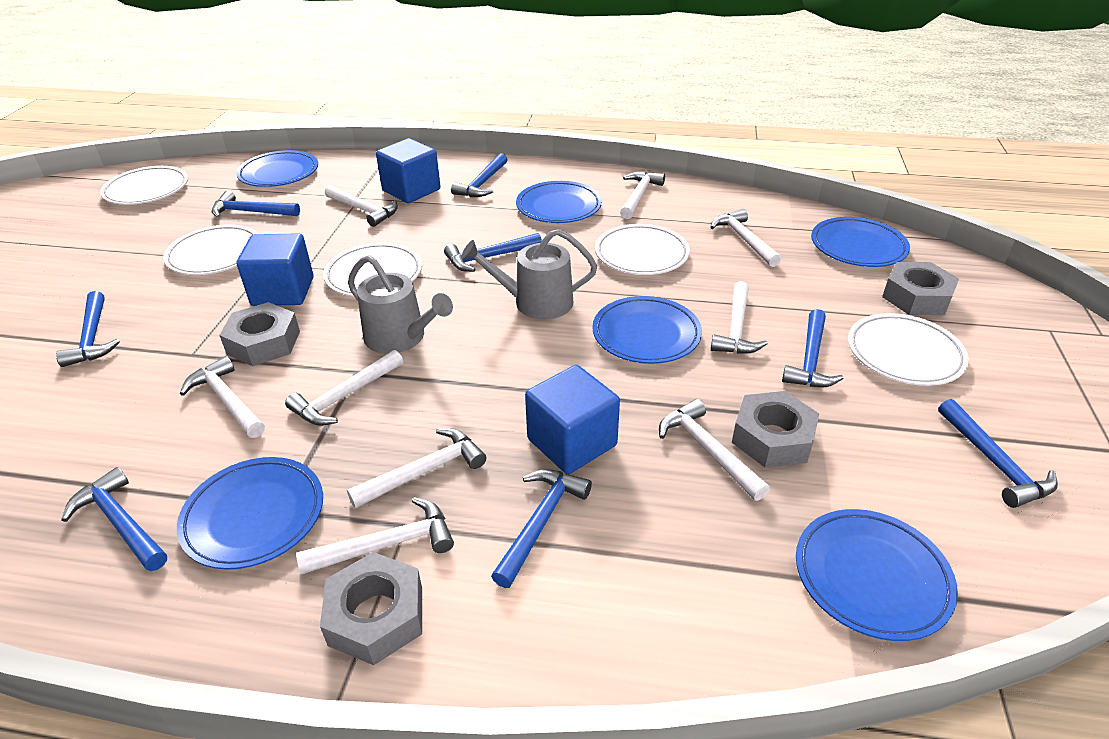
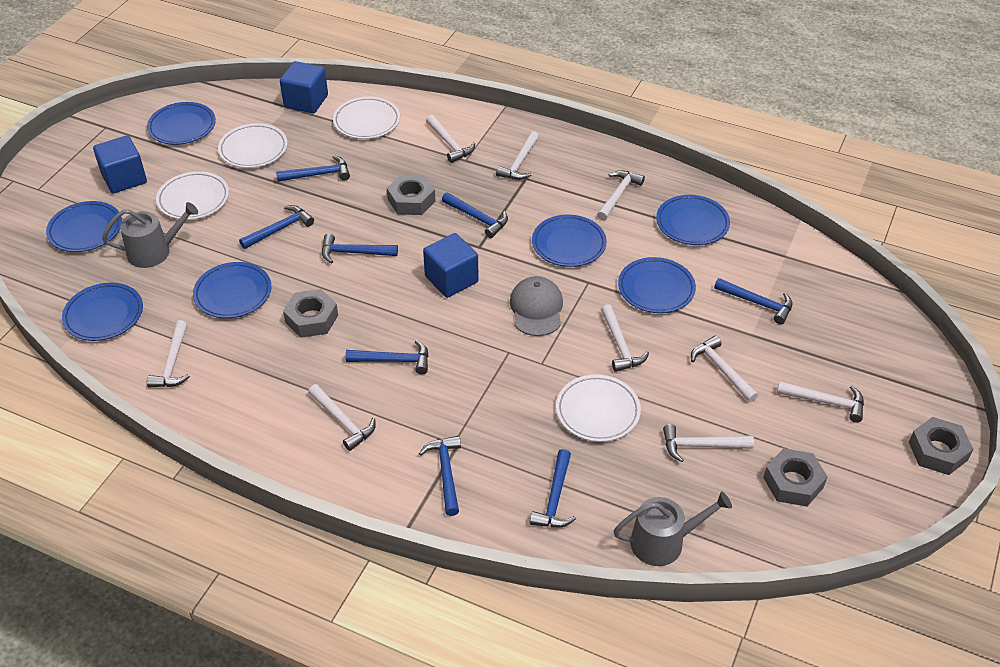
blue plate: 6 -> 7
grey cap: 0 -> 1
white plate: 5 -> 4

